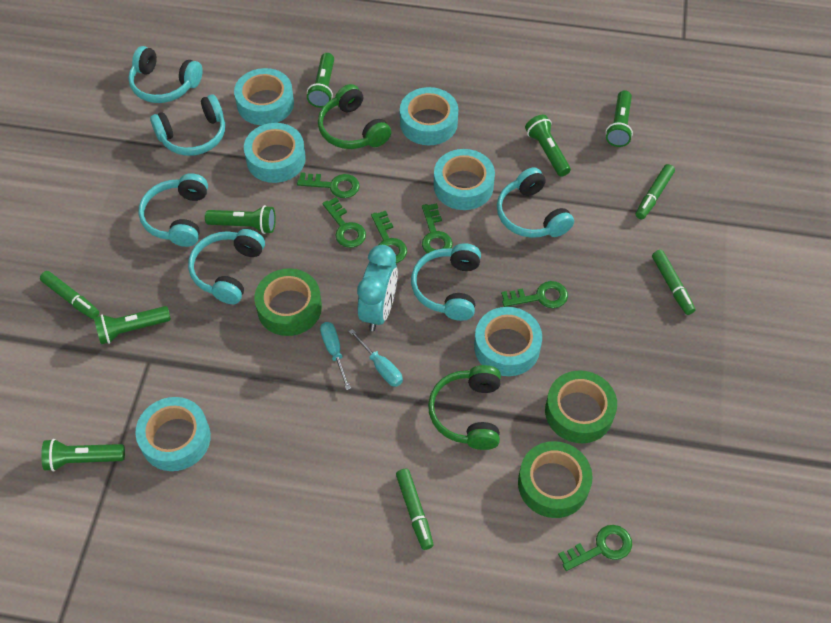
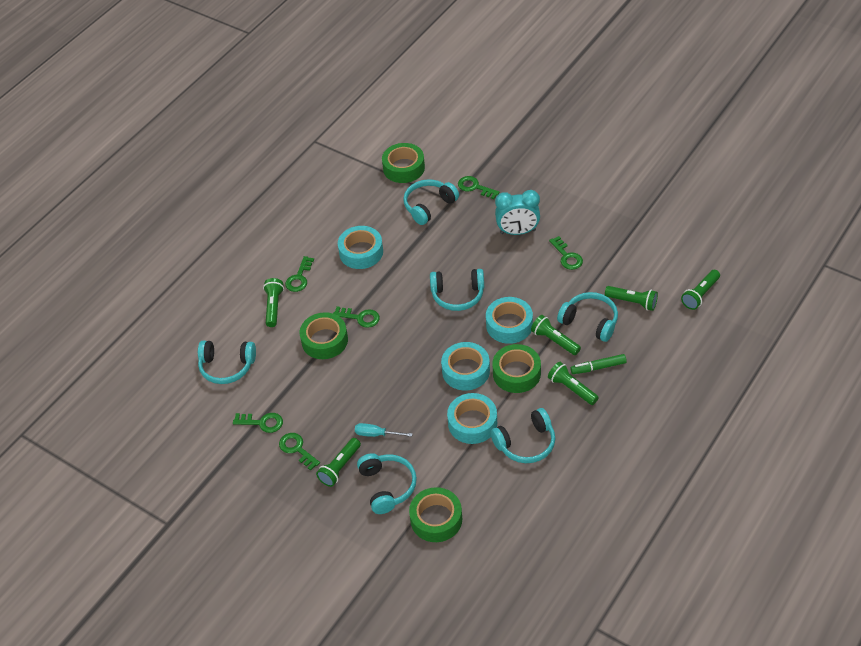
green headphones: 2 -> 0
green marker: 4 -> 1
green tape: 3 -> 4
turquoise screwdriver: 2 -> 1
turquoise tape: 6 -> 4

